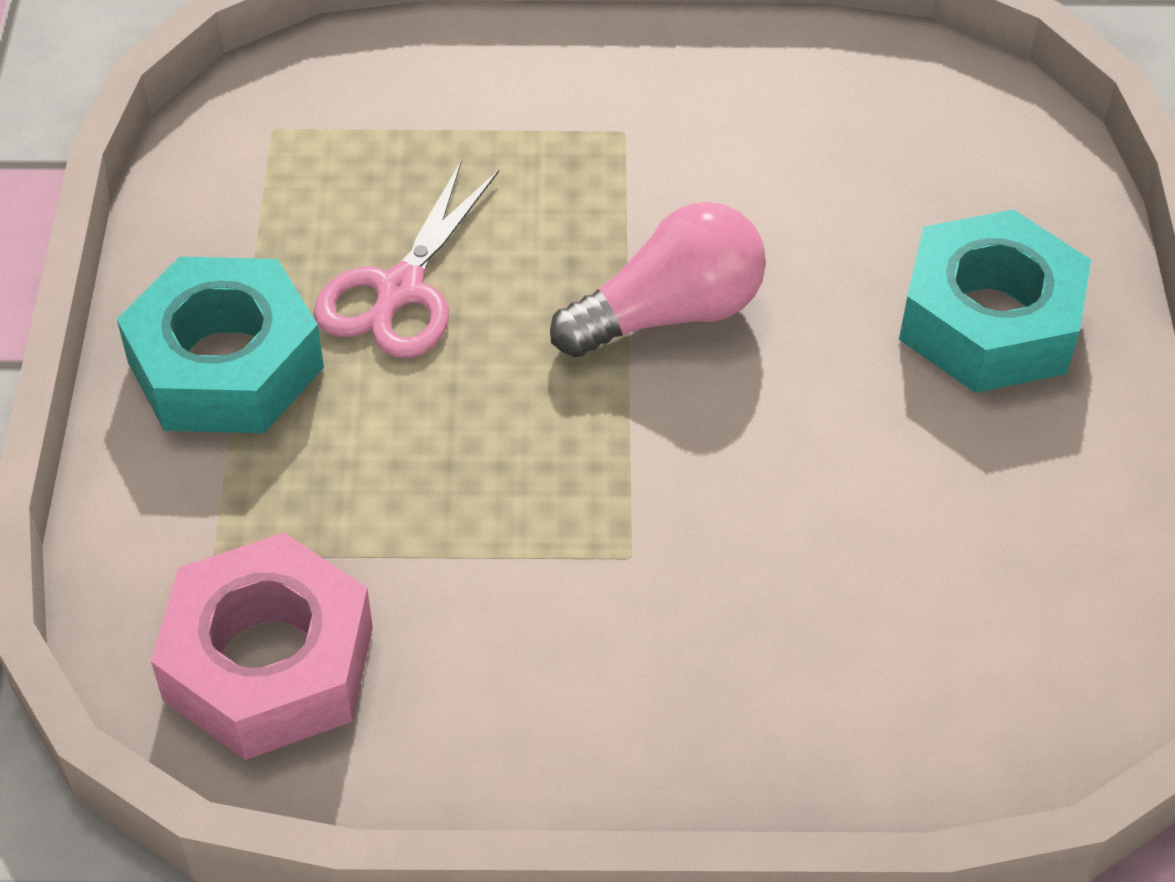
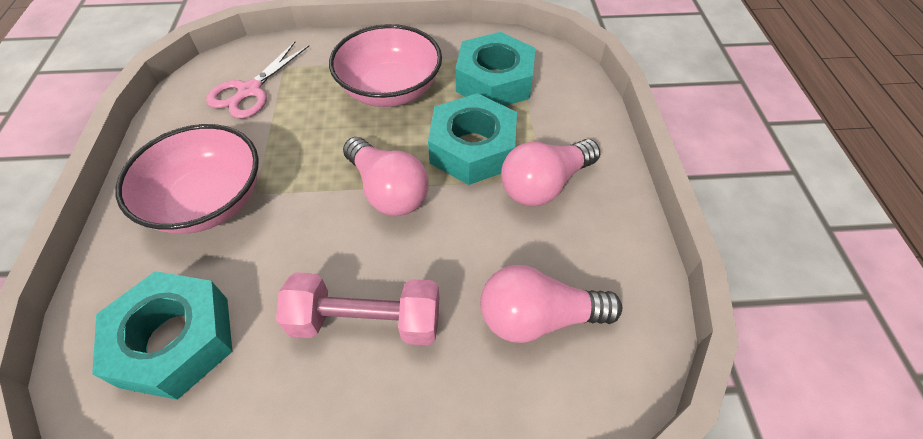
pink bowl: 0 -> 2
pink dumbbell: 0 -> 1
pink light bulb: 1 -> 3
pink nut: 1 -> 0
turquoise nut: 2 -> 3

